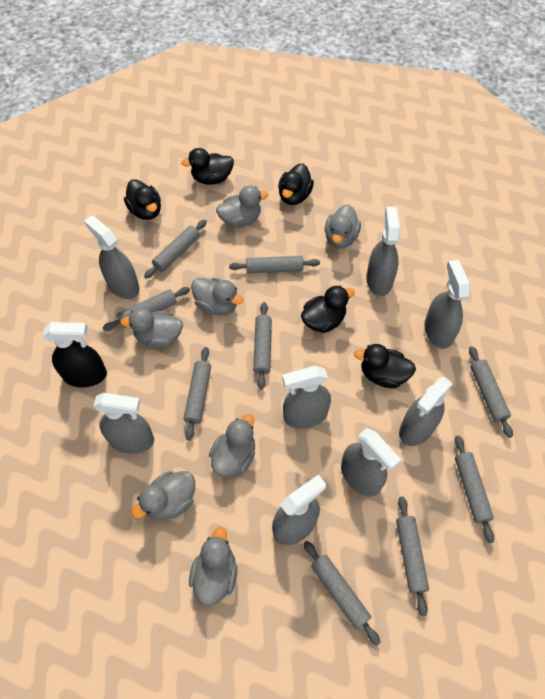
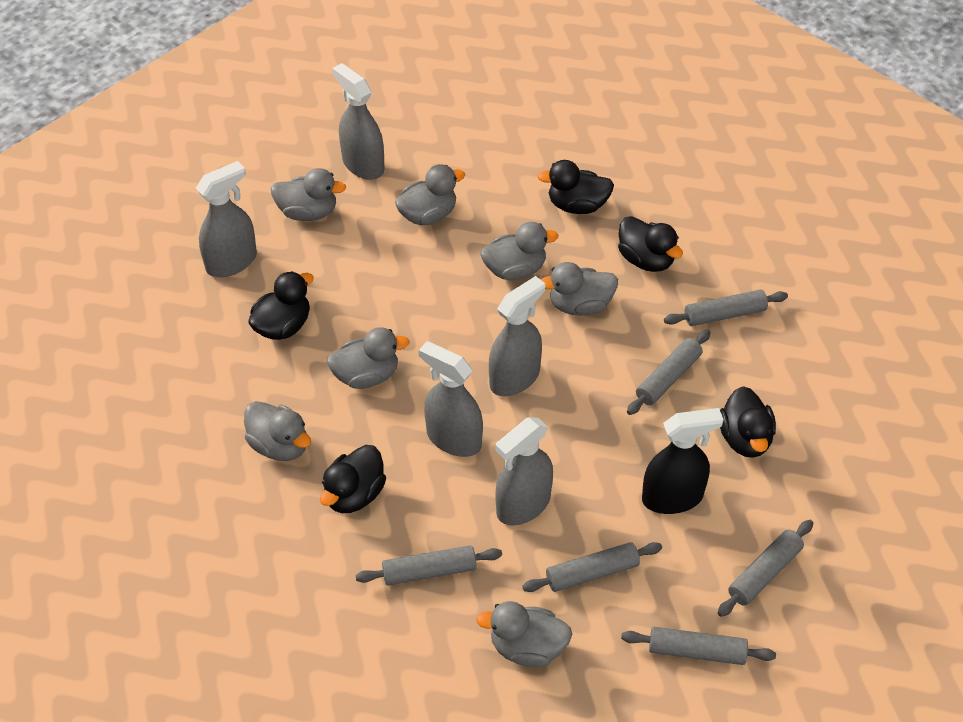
grey rolling pin: 9 -> 6
grey spray bottle: 8 -> 5

